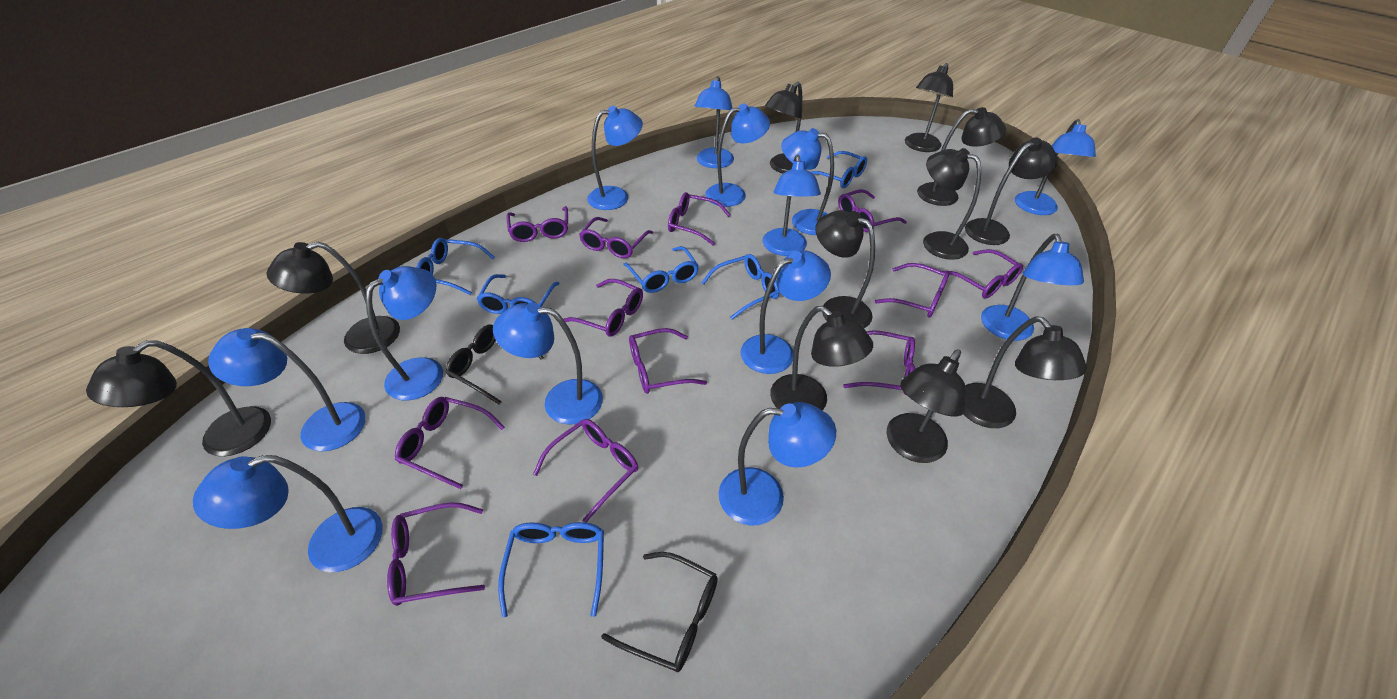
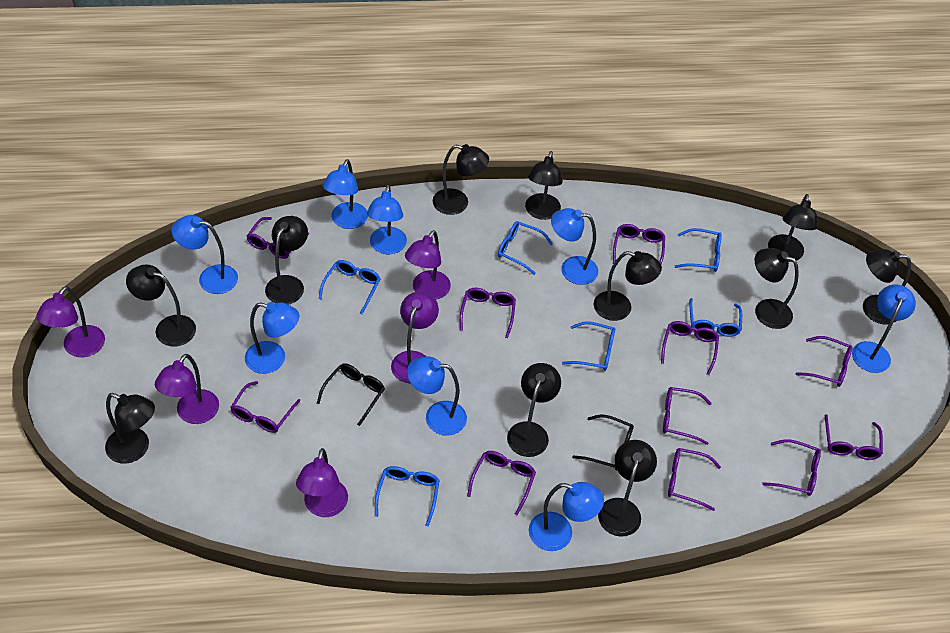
blue lamp: 13 -> 8
purple glasses: 12 -> 11
purple lamp: 0 -> 5

